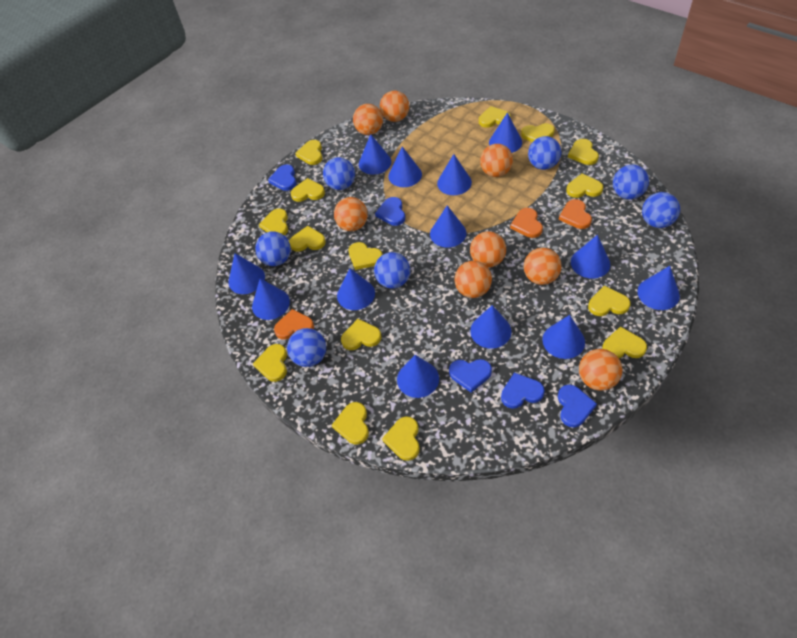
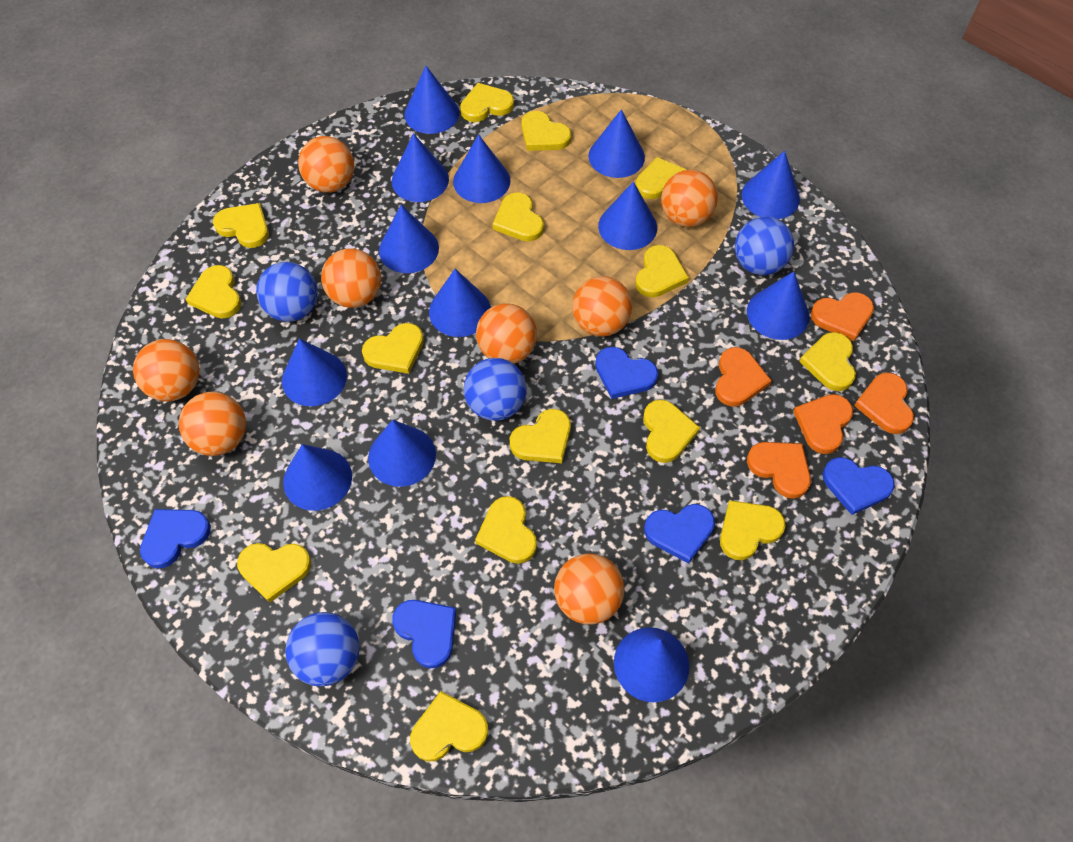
blue ball: 7 -> 4
orange heart: 3 -> 5

